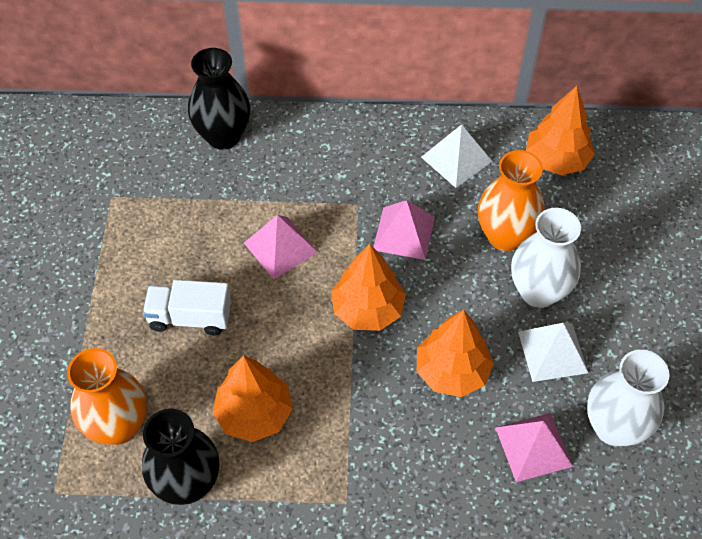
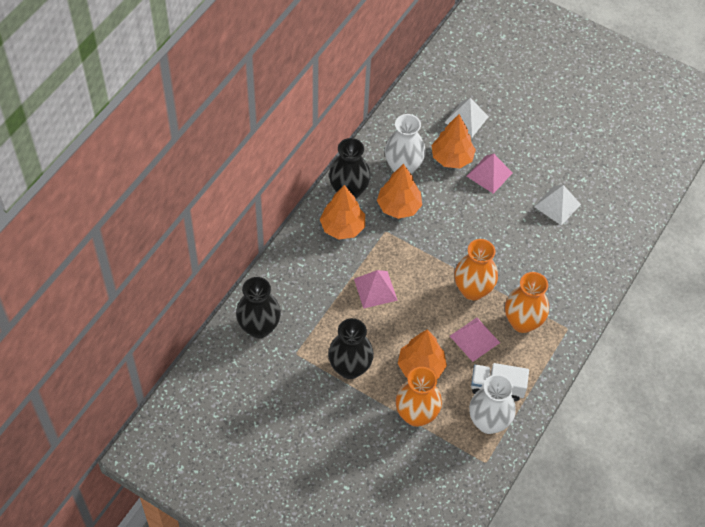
black vase: 2 -> 3
orange vase: 2 -> 3

